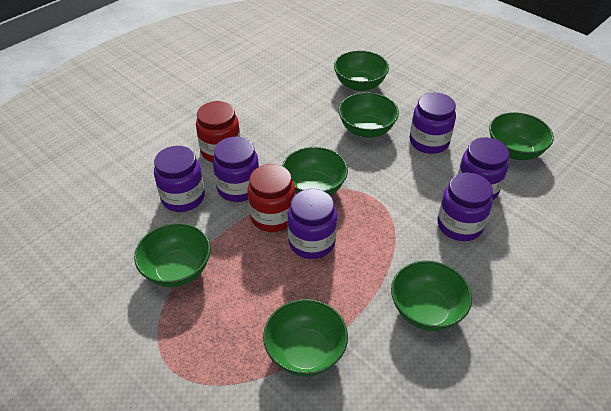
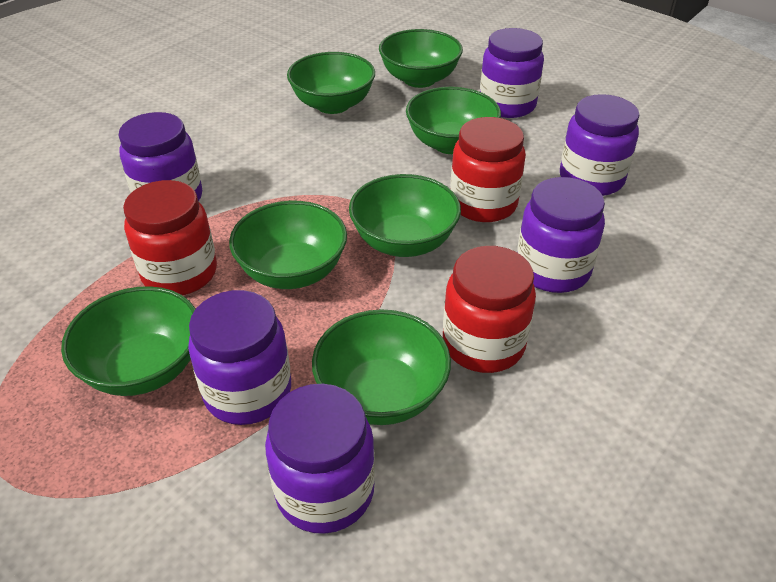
red jar: 2 -> 3

